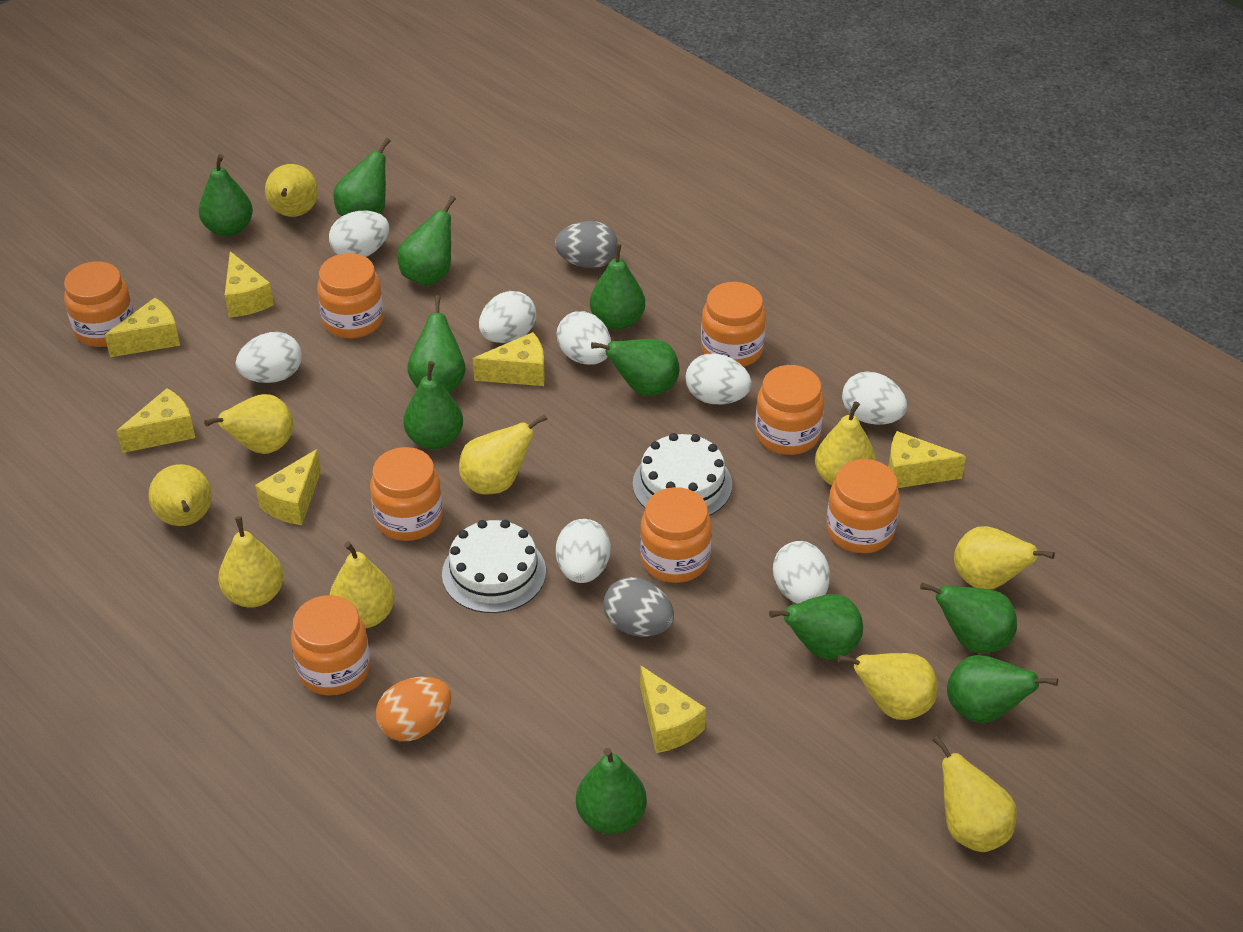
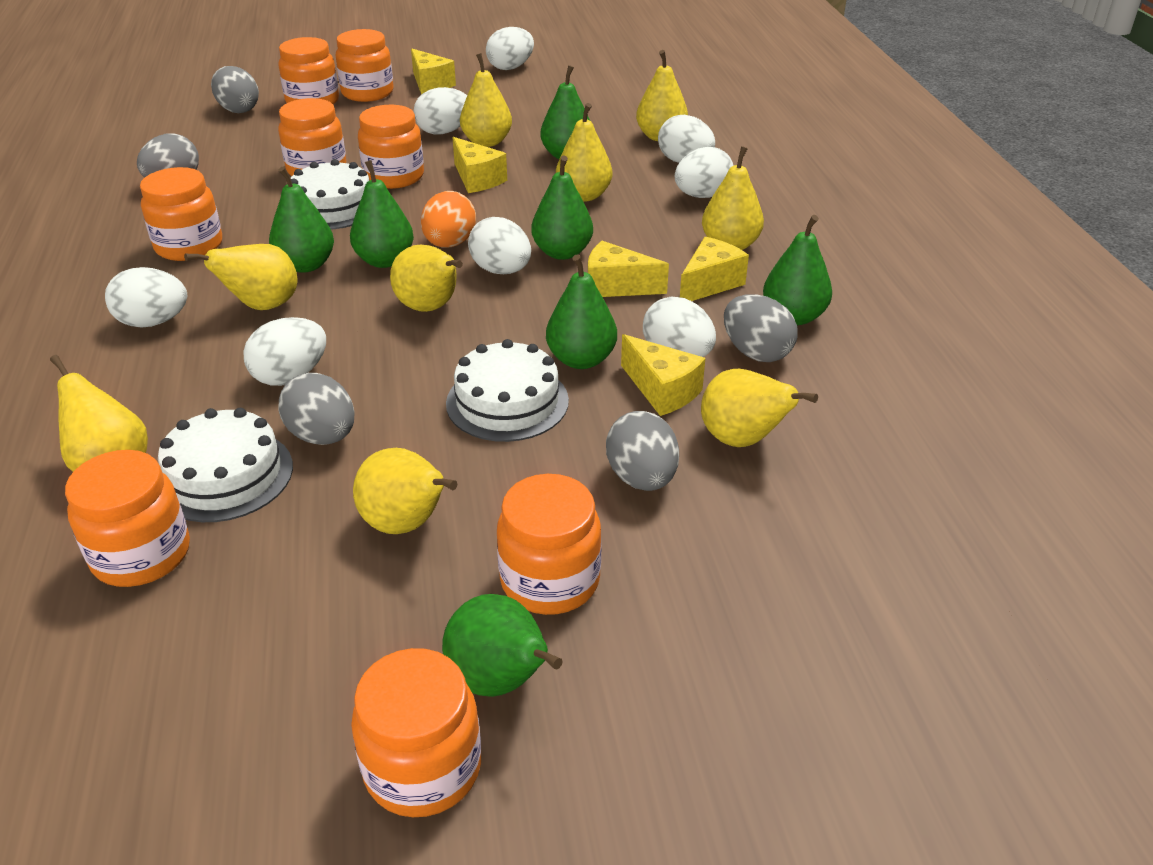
green pear: 11 -> 7
grey egg: 2 -> 5
white cake: 2 -> 3
yellow cheese: 7 -> 5
yellow pear: 10 -> 9

